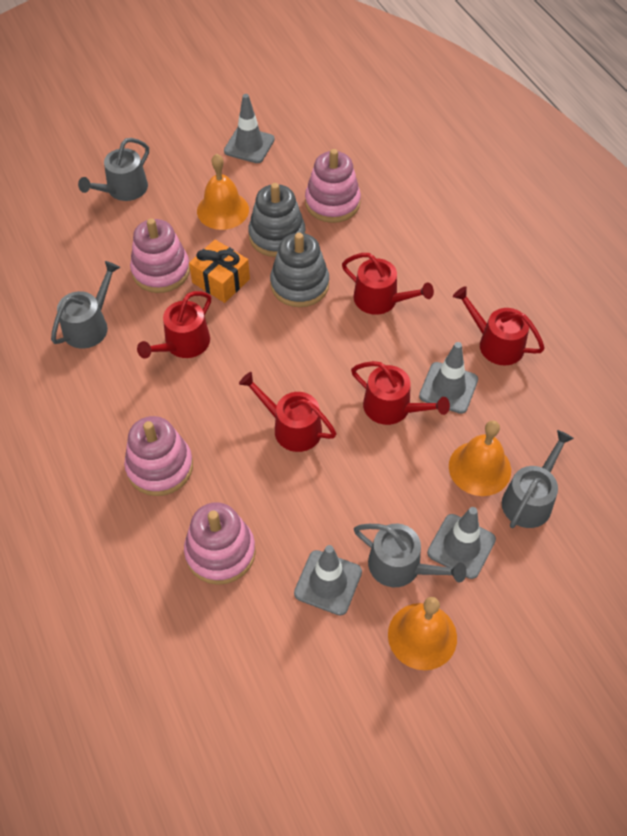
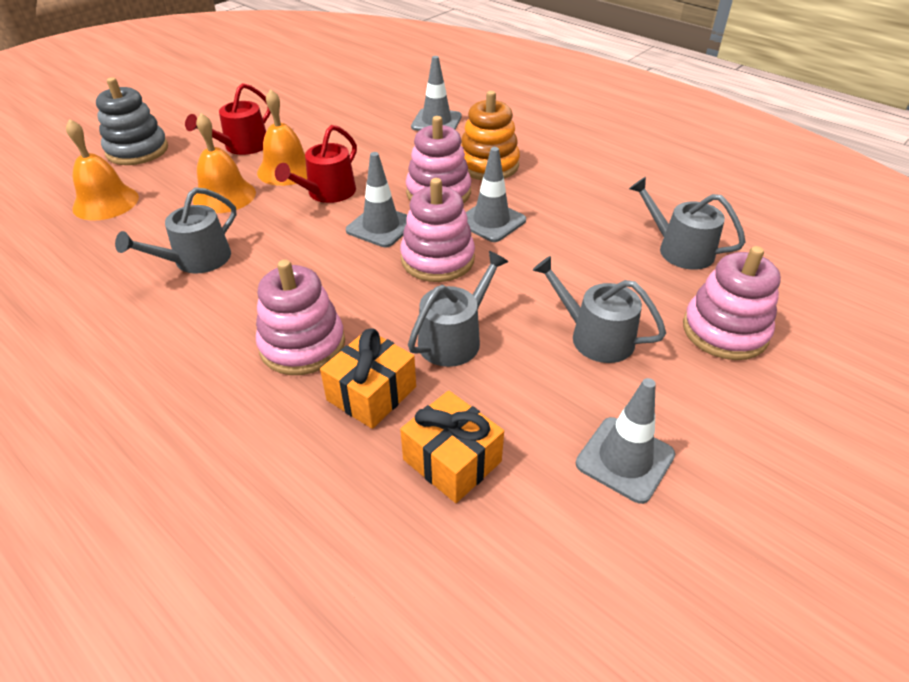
grey stacking toy: 2 -> 1
orange gift: 1 -> 2
orange stacking toy: 0 -> 1
red watering can: 5 -> 2

